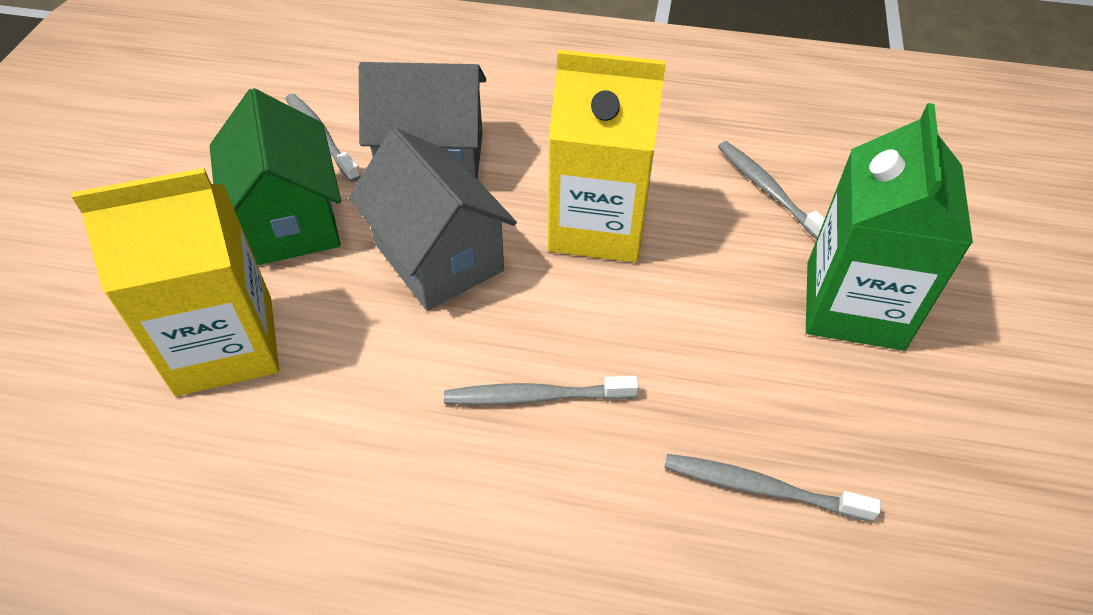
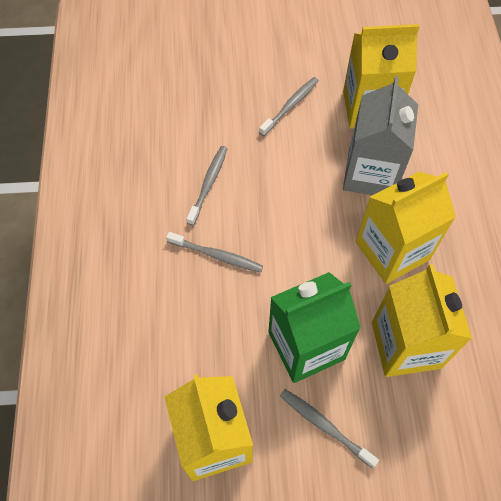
green house: 1 -> 0
grey carton: 0 -> 1
grey house: 2 -> 0
yellow carton: 2 -> 4

